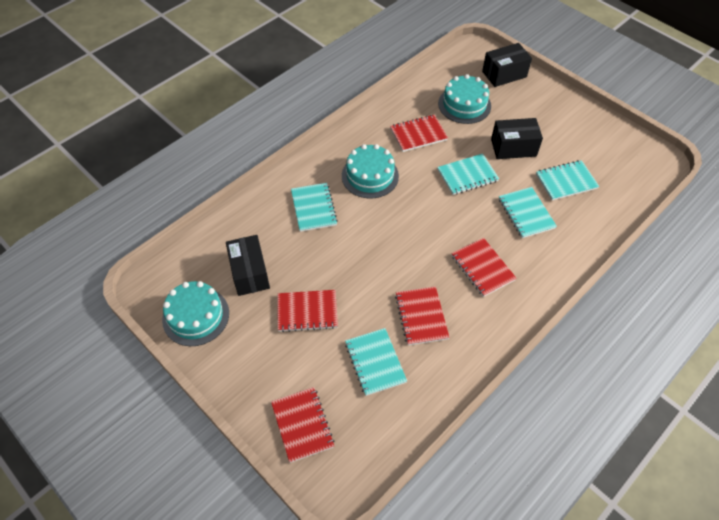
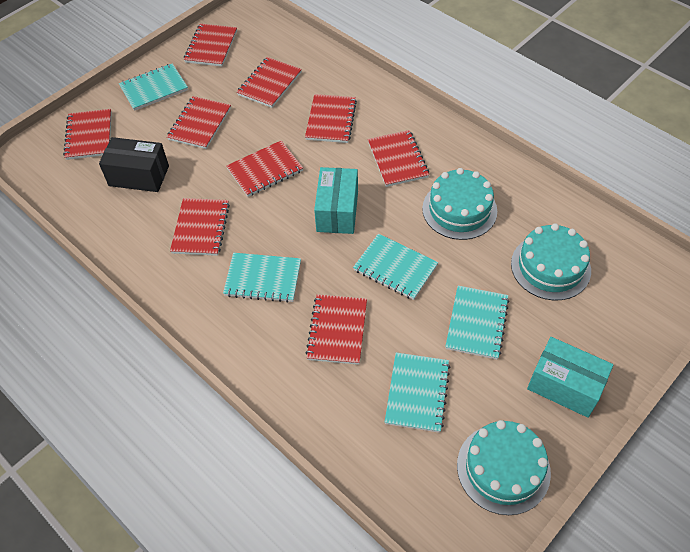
black box: 3 -> 1
red notebook: 5 -> 9
turquoise box: 0 -> 2

